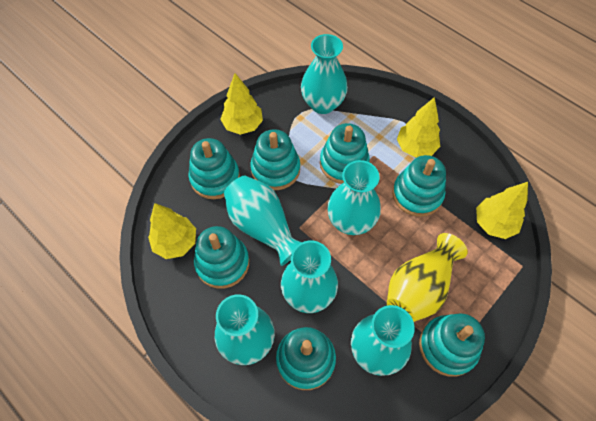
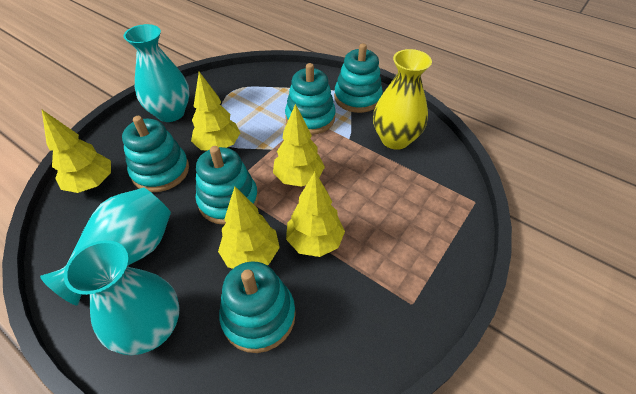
turquoise stacking toy: 7 -> 5
turquoise vase: 6 -> 3
yellow tree: 4 -> 5

